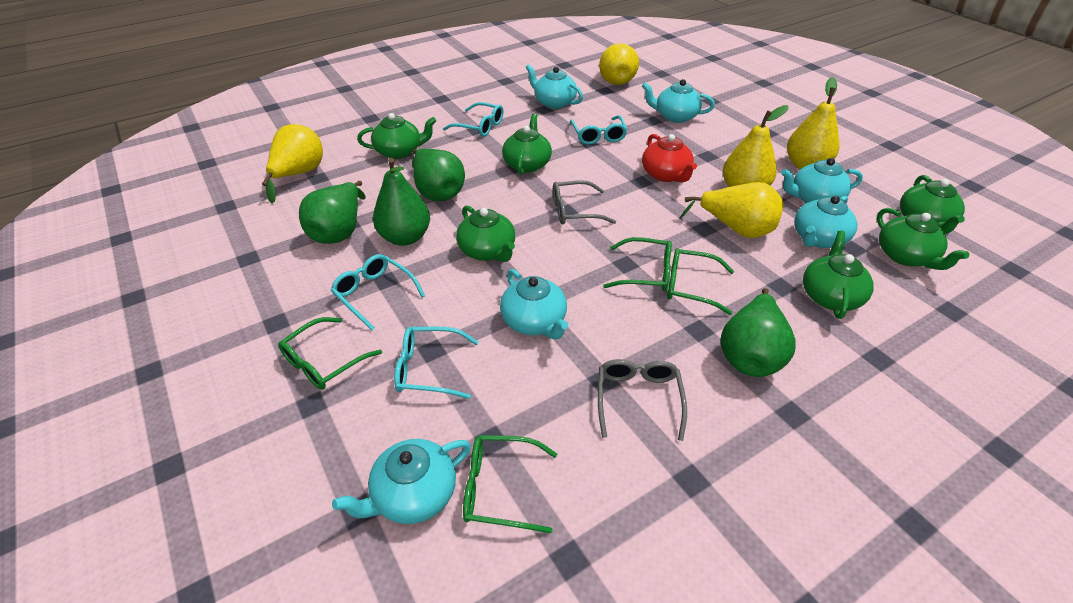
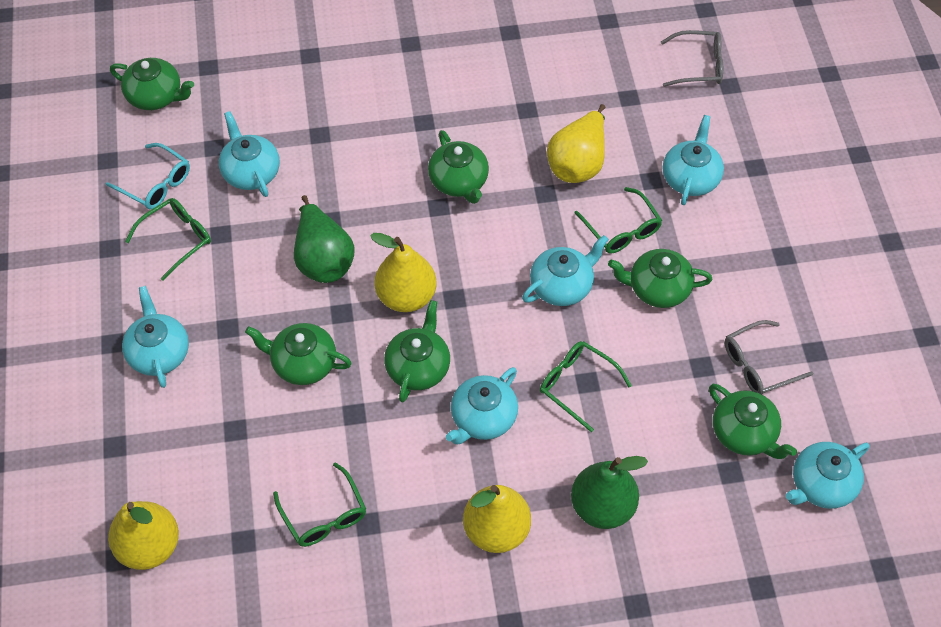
green pear: 4 -> 2
red teapot: 1 -> 0
turquoise glasses: 4 -> 1
yellow pear: 5 -> 4

